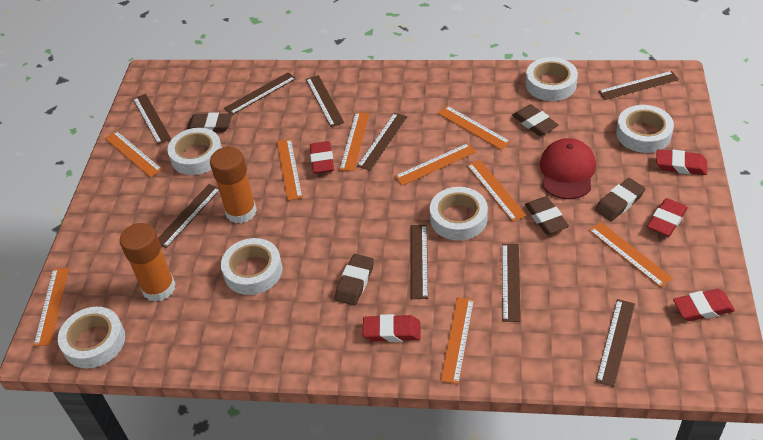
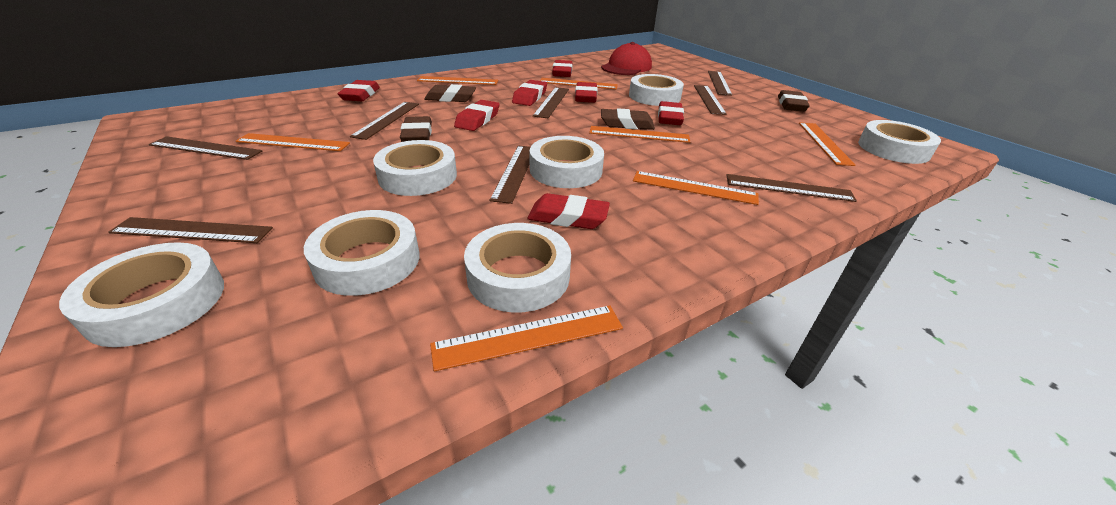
brown eraser: 5 -> 4
brown ruler: 9 -> 8
orange glue stick: 2 -> 0
orange ruler: 9 -> 7
red eraser: 5 -> 7
white tape: 6 -> 7

